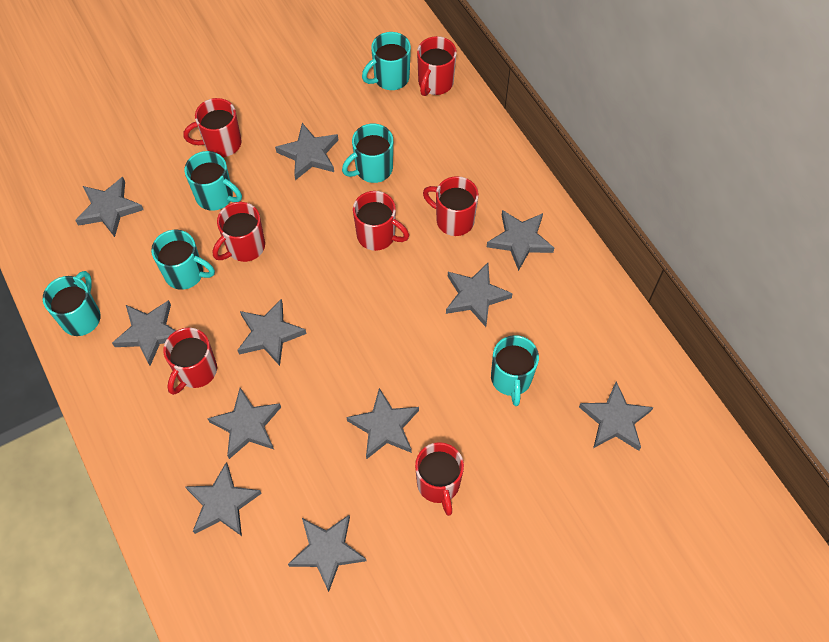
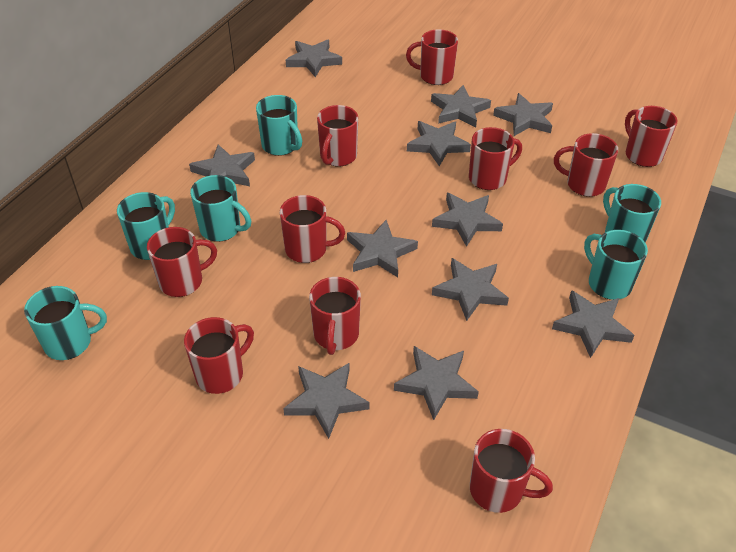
red mug: 7 -> 10

